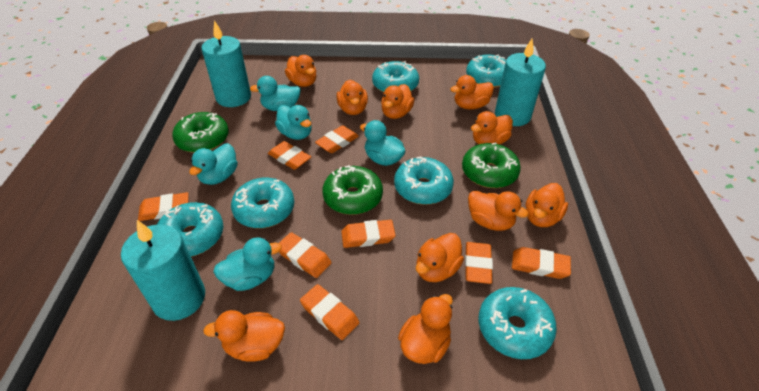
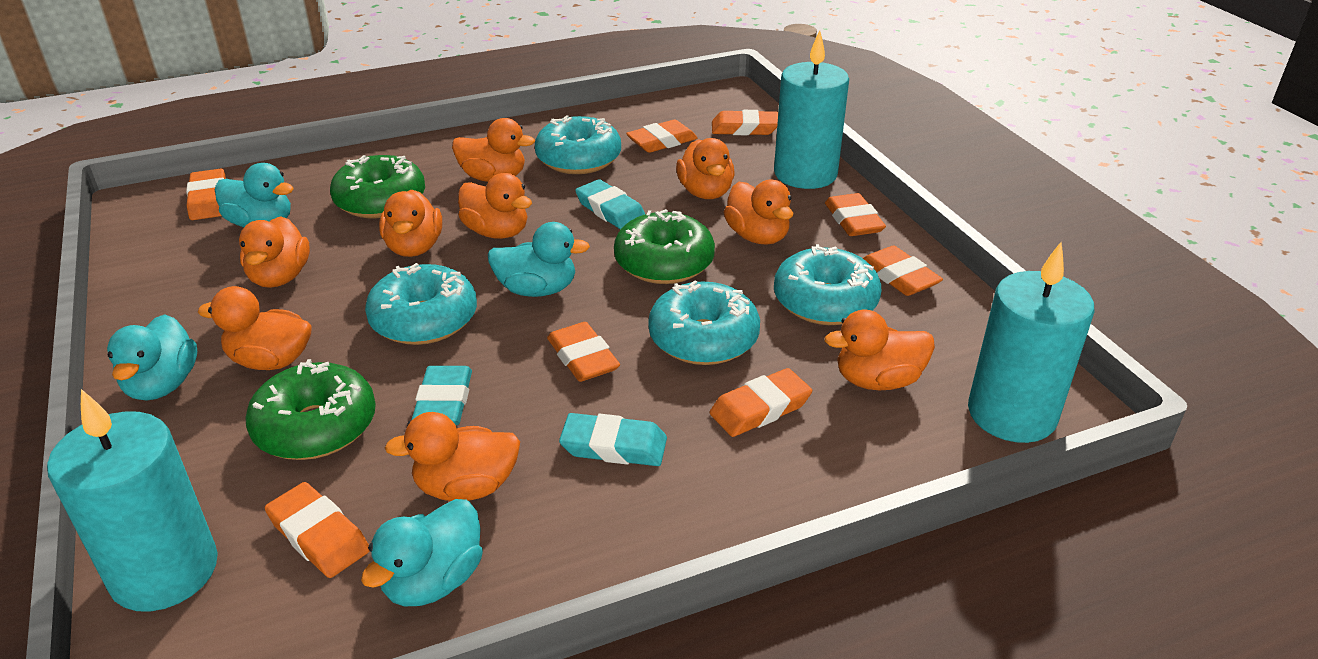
orange duck: 10 -> 9
turquoise donut: 6 -> 4
turquoise duck: 5 -> 4
turquoise eraser: 0 -> 3

